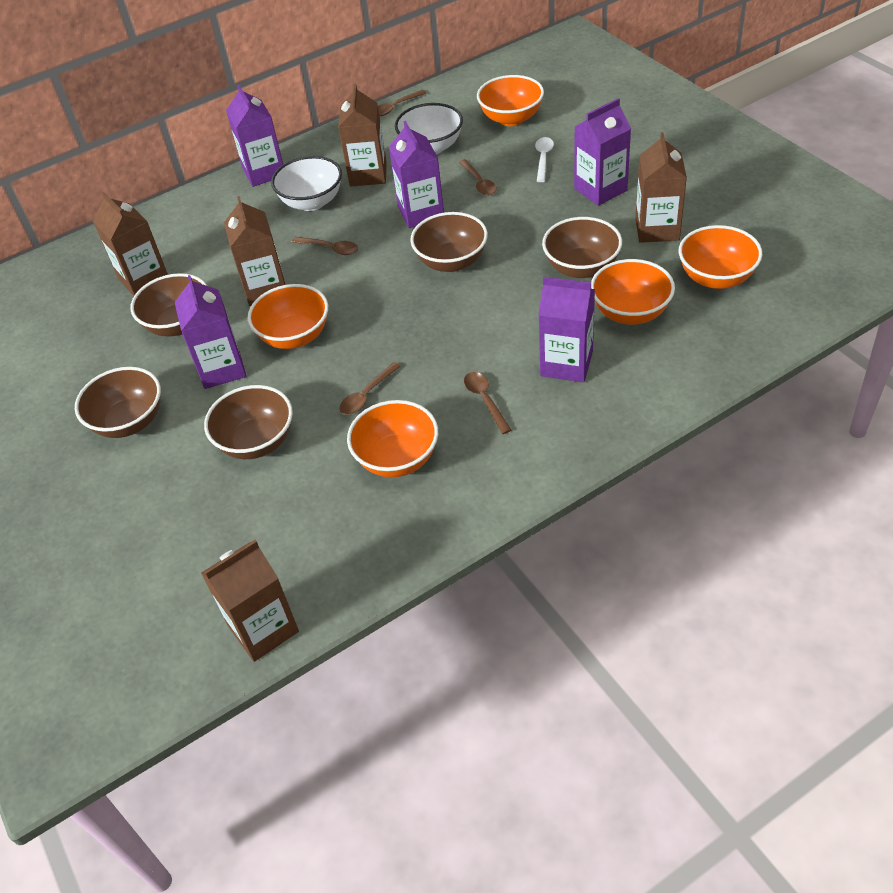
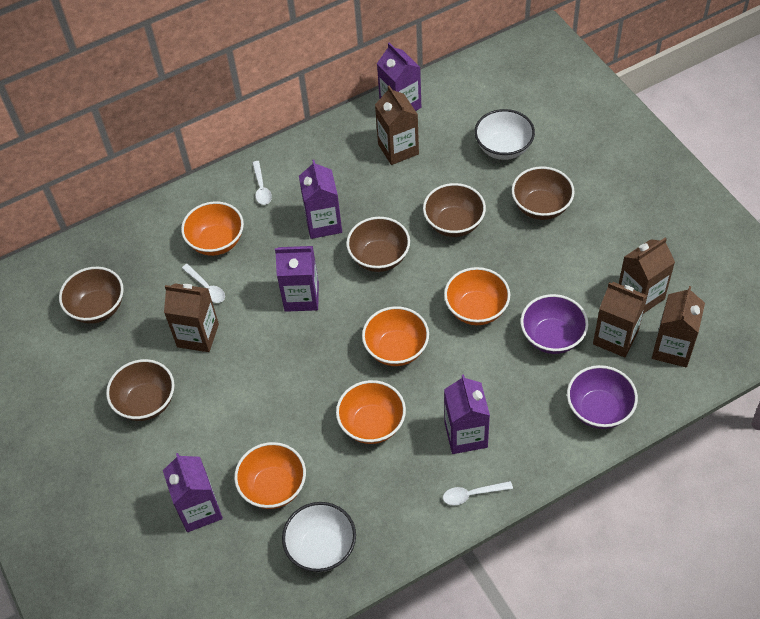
brown spoon: 5 -> 0
purple bowl: 0 -> 2
white spoon: 1 -> 3

